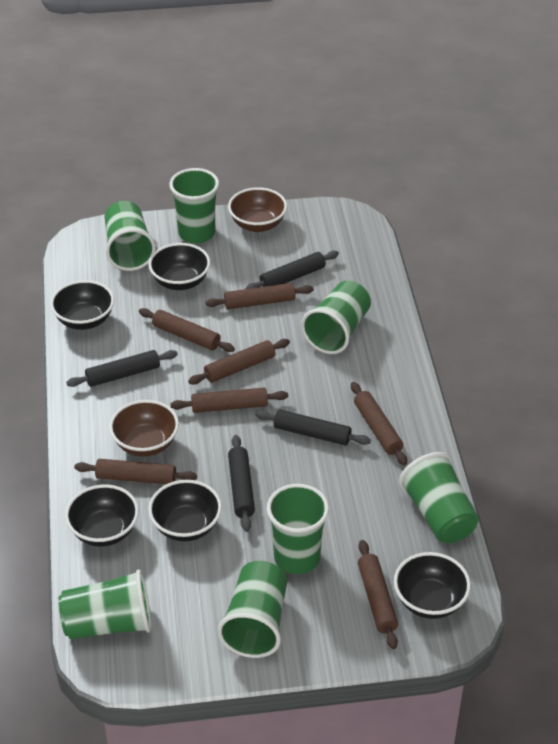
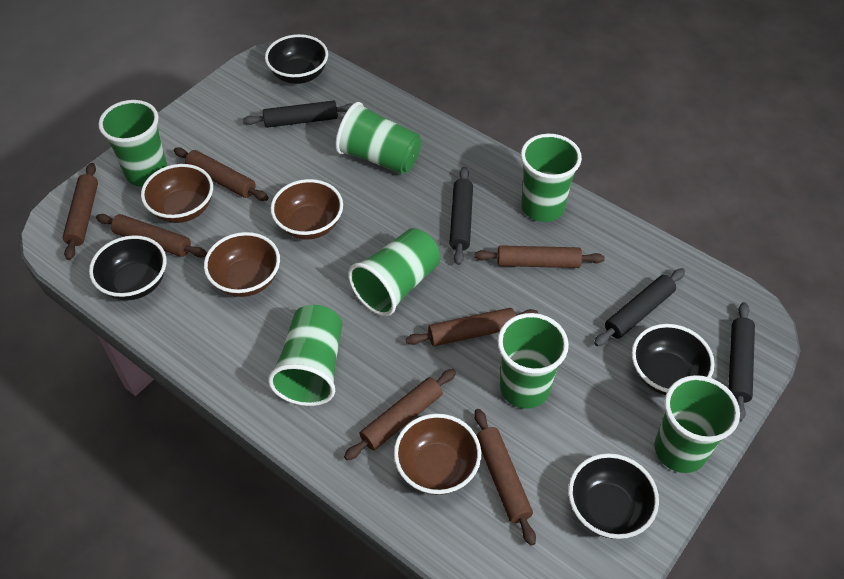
black bowl: 5 -> 4
brown bowl: 2 -> 4

